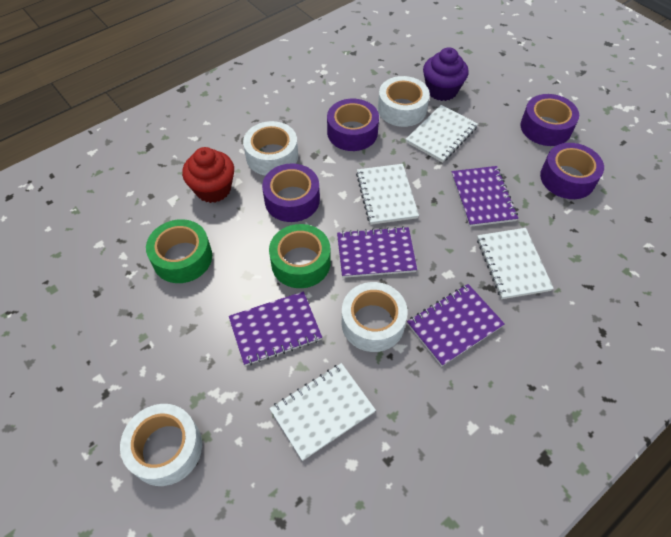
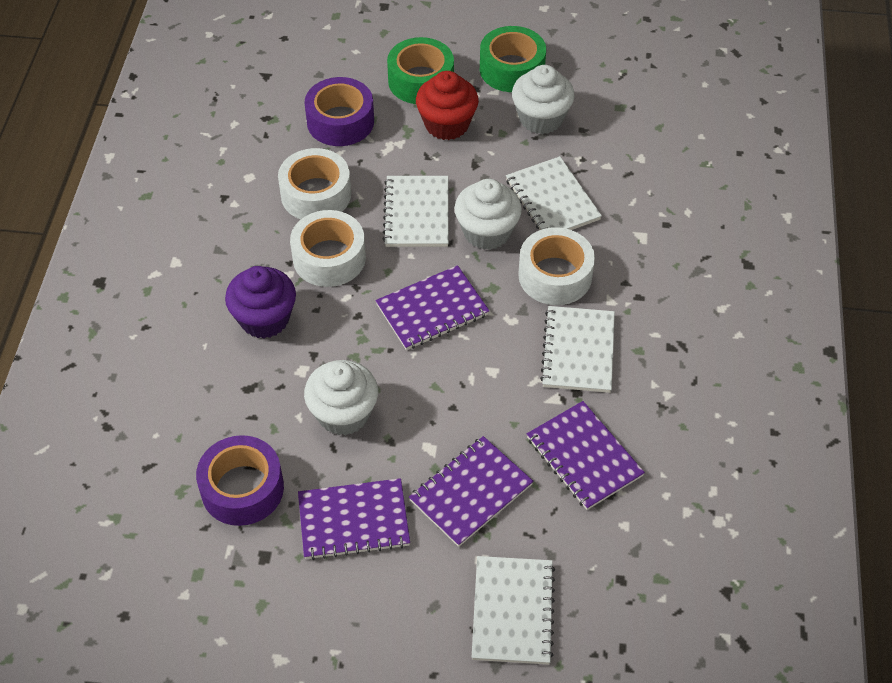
purple tape: 4 -> 2
white cupcake: 0 -> 3
white tape: 4 -> 3

